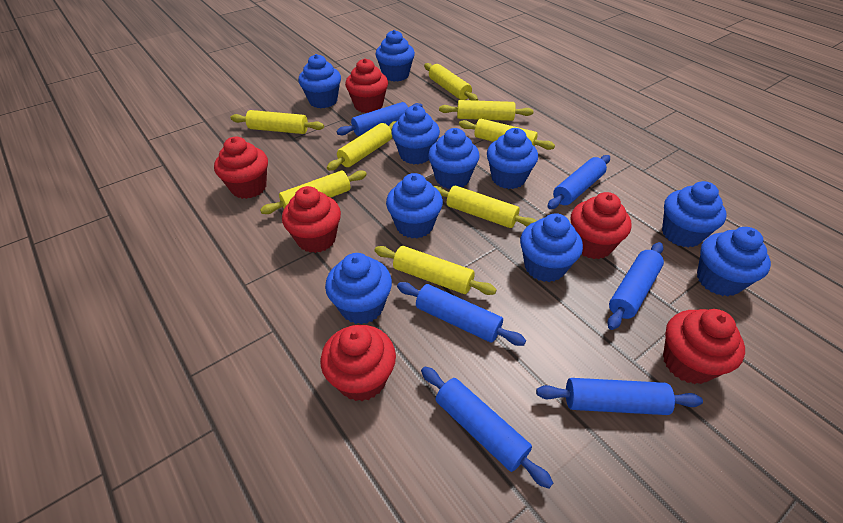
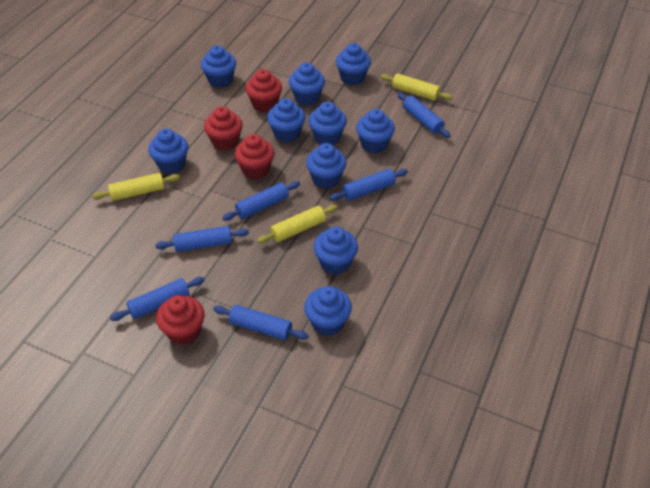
red cupcake: 6 -> 4
yellow rolling pin: 8 -> 3

